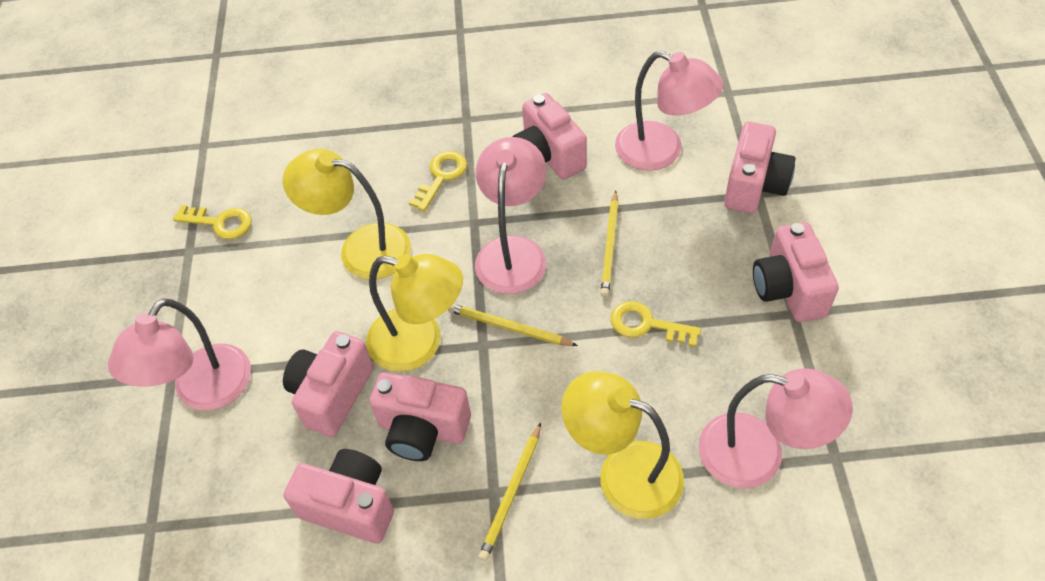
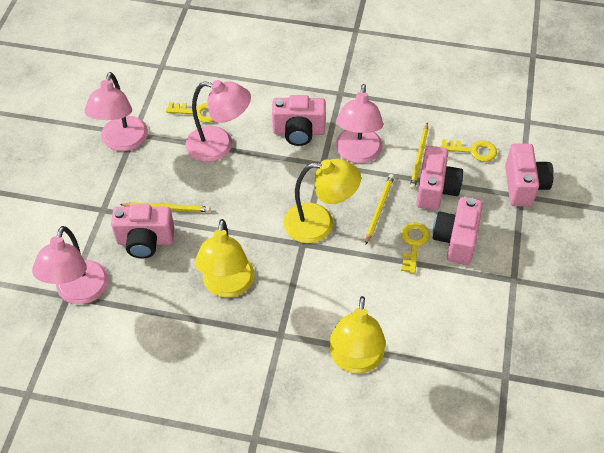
pink camera: 6 -> 5

